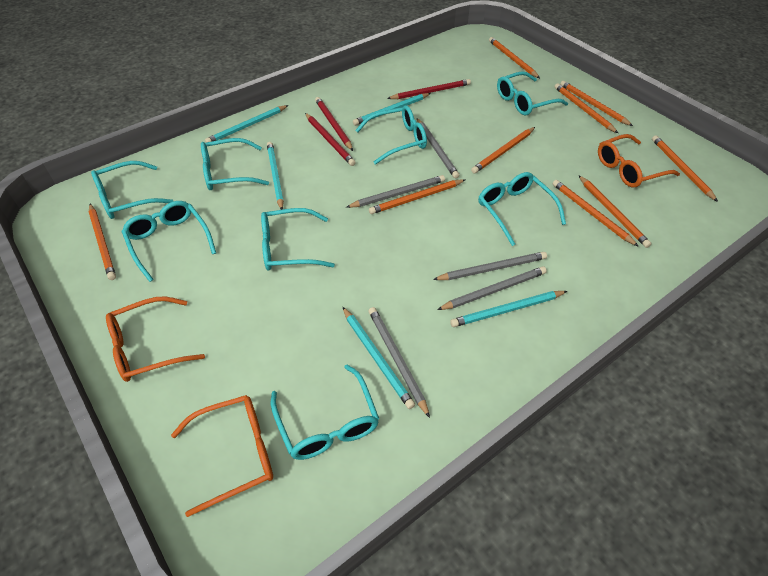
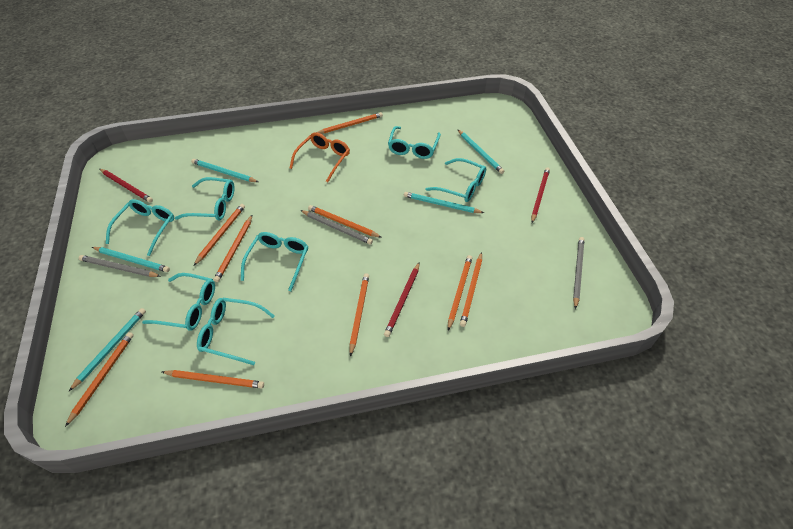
grey pencil: 5 -> 3
orange glasses: 3 -> 1
turquoise glasses: 8 -> 7

